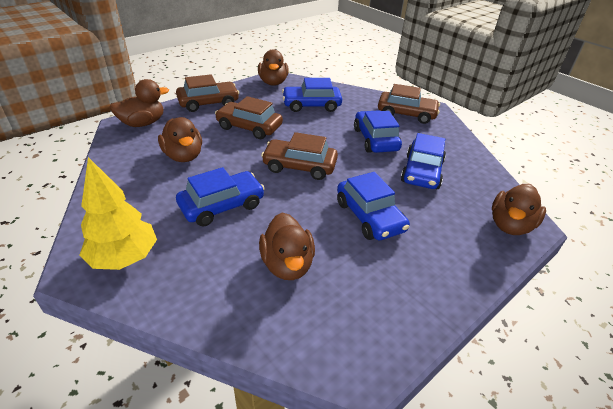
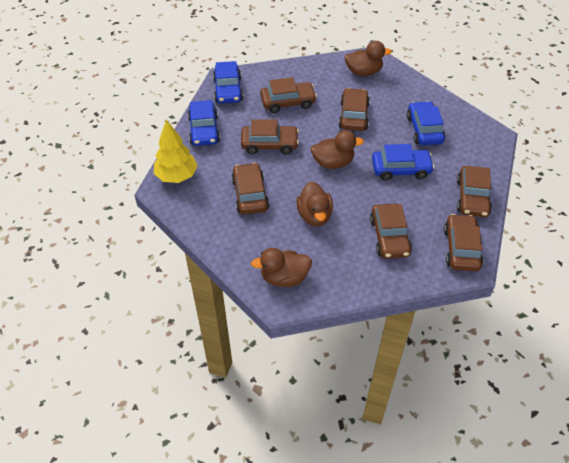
blue car: 5 -> 4
brown car: 4 -> 7
brown duck: 5 -> 4

